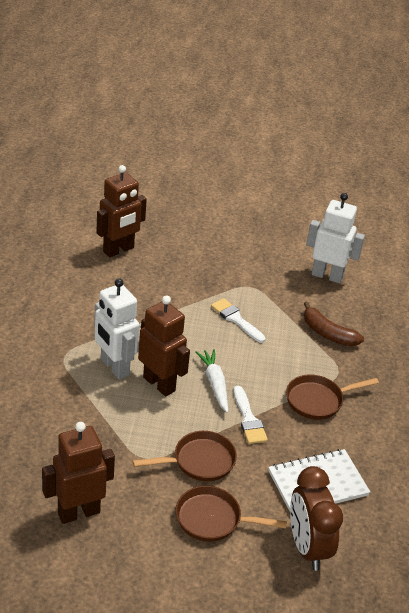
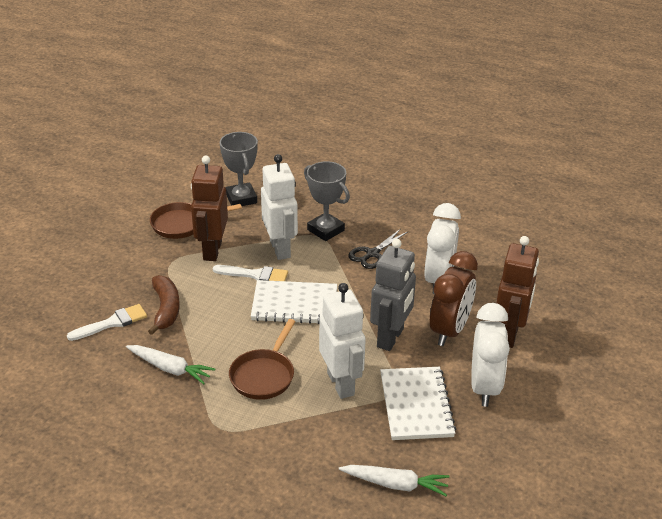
black scissors: 0 -> 1
brown pan: 3 -> 2
brown robot: 3 -> 2
grey robot: 0 -> 1
grey trophy: 0 -> 2
white carrot: 1 -> 2
white clock: 0 -> 2
white notebook: 1 -> 2

